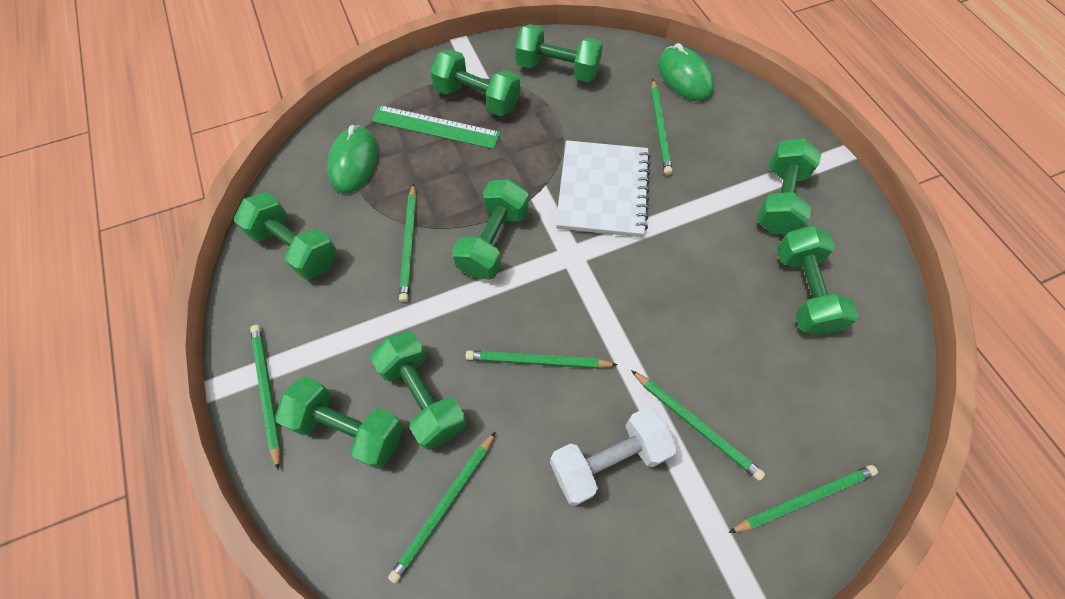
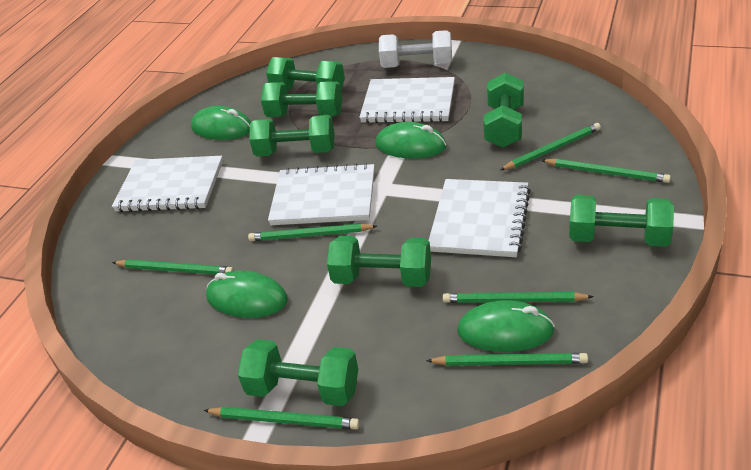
green dumbbell: 8 -> 7
green mouse: 2 -> 4
green ruler: 1 -> 0
white notebook: 1 -> 4

